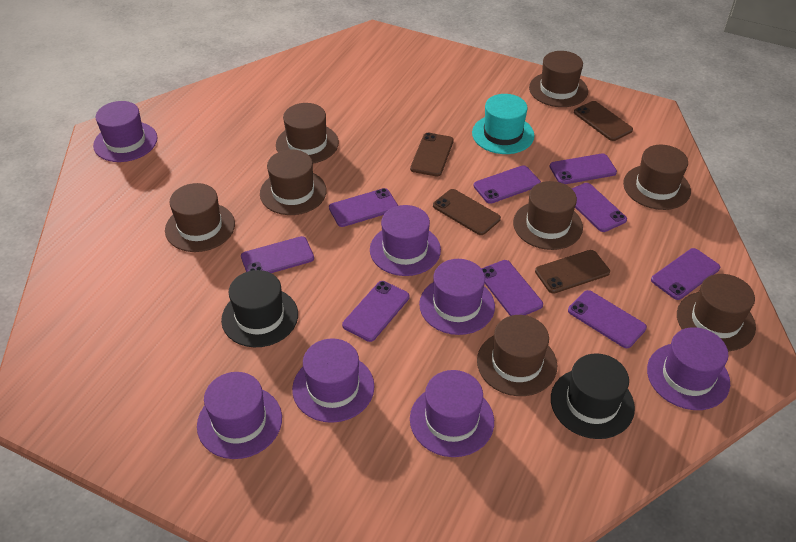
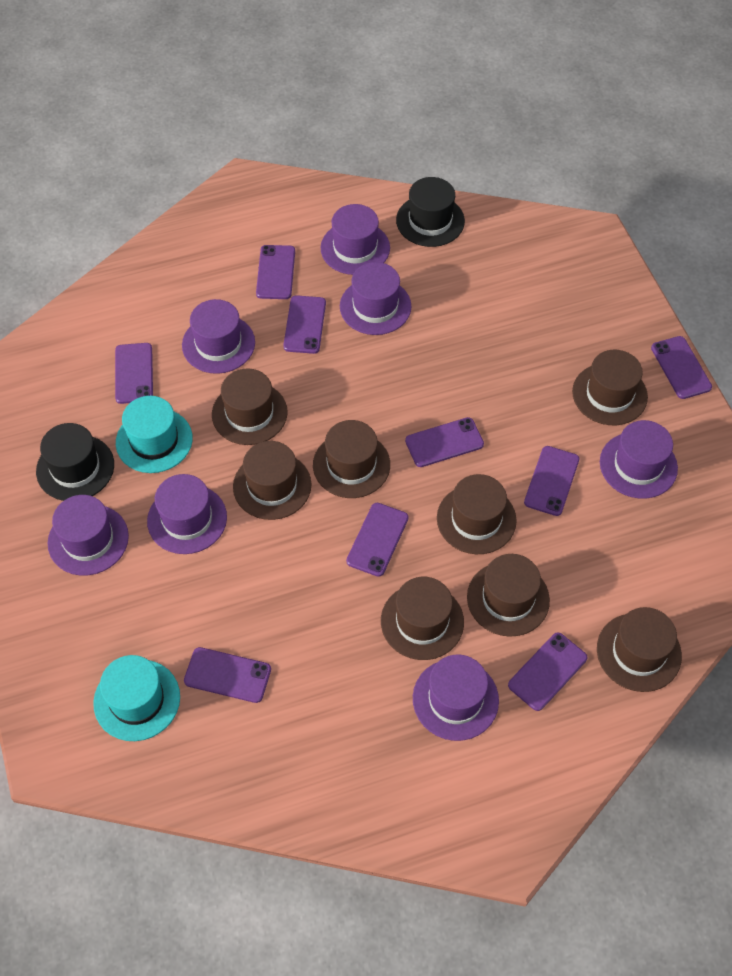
brown phone: 4 -> 0
turquoise hat: 1 -> 2

